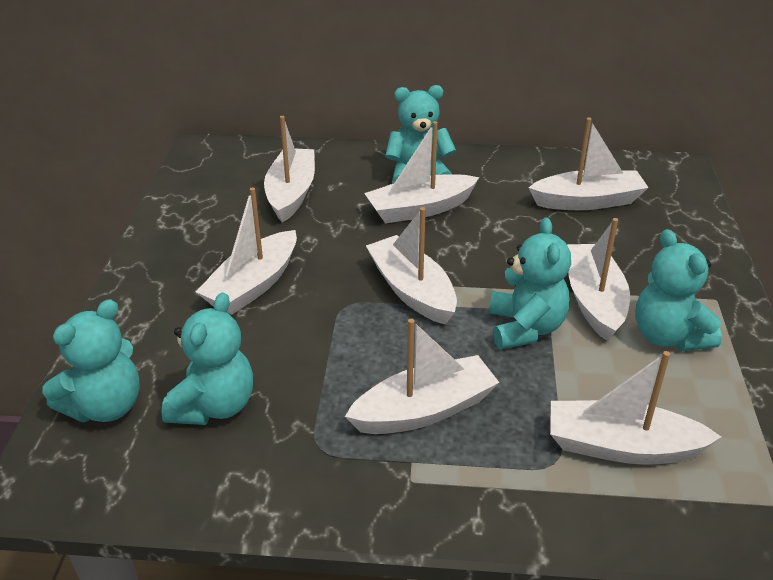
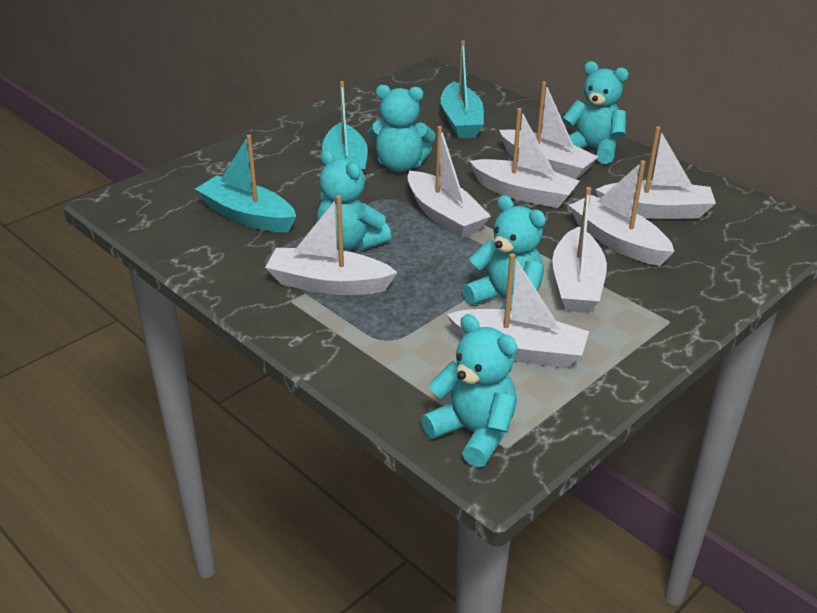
turquoise boat: 0 -> 3

